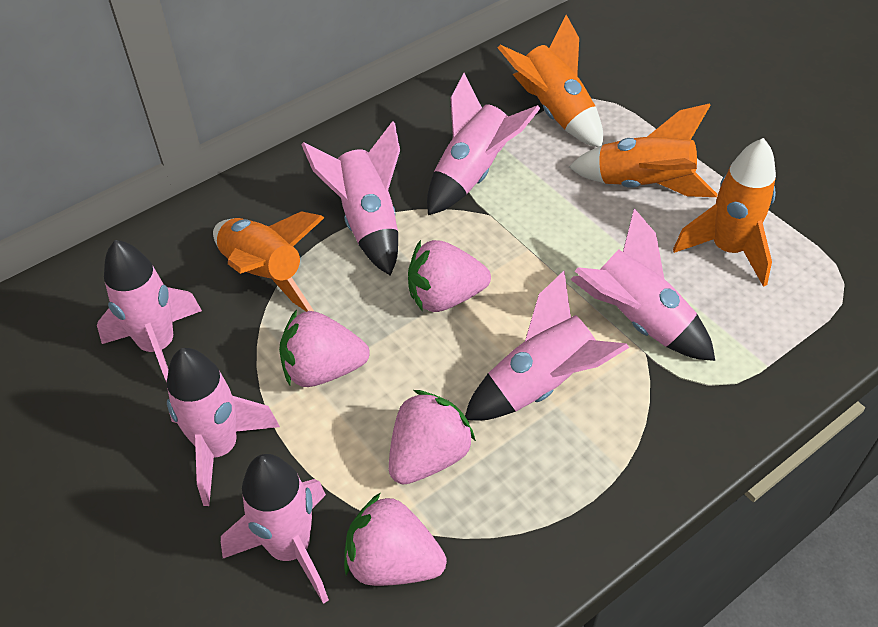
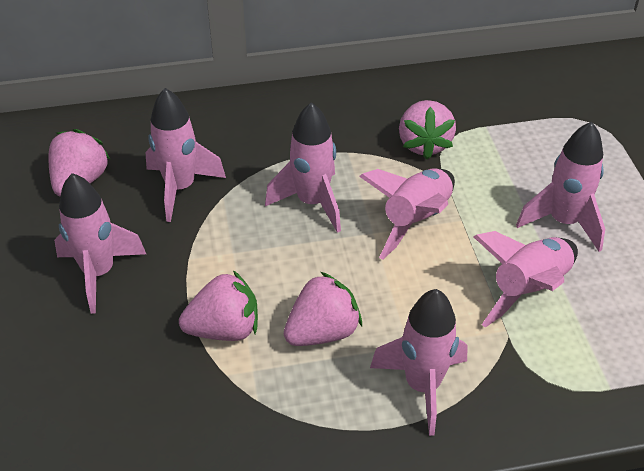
orange rocket: 4 -> 0

